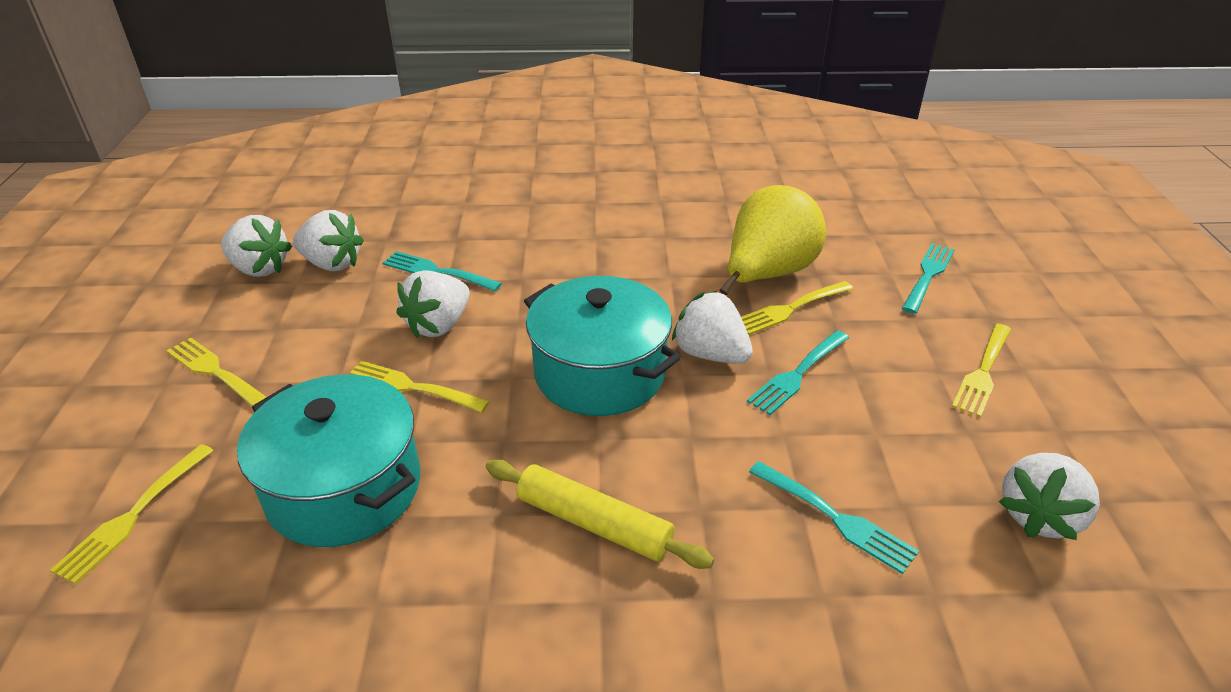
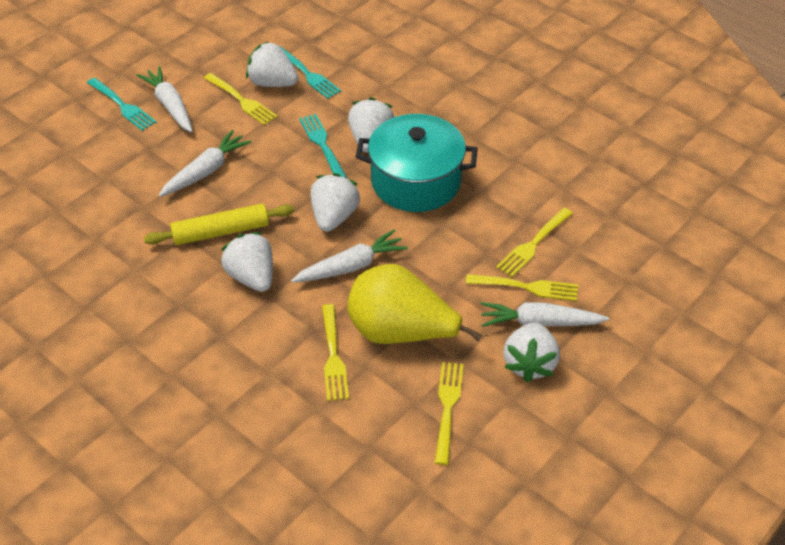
turquoise fork: 4 -> 3
turquoise pot: 2 -> 1
white carrot: 0 -> 4

